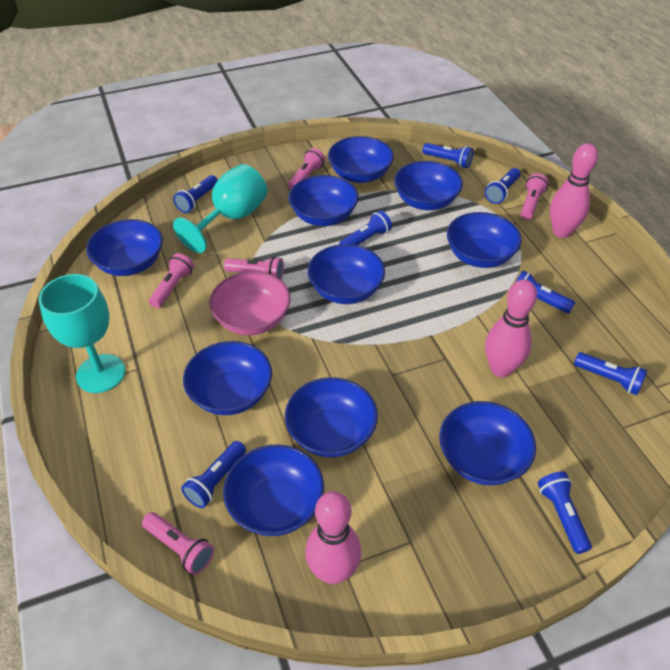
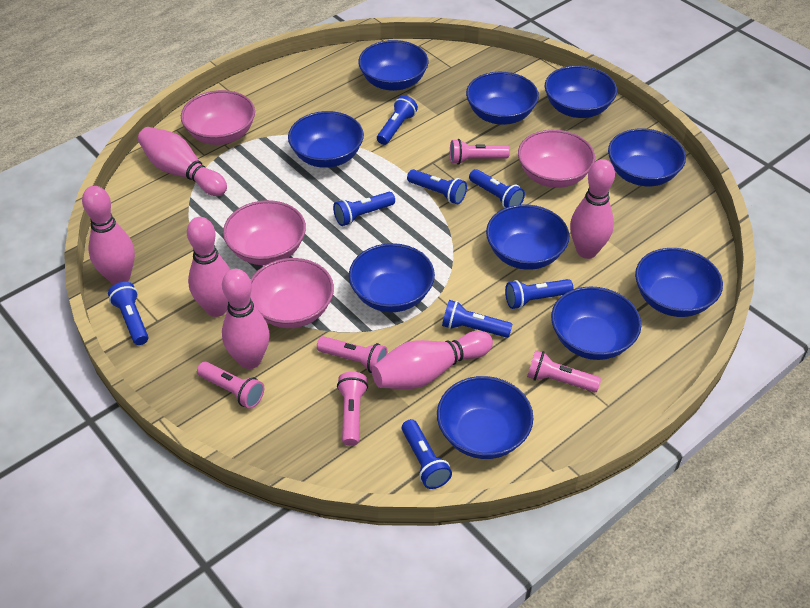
pink bowl: 1 -> 4
pink bowling pin: 3 -> 6
turquoise goblet: 2 -> 0

